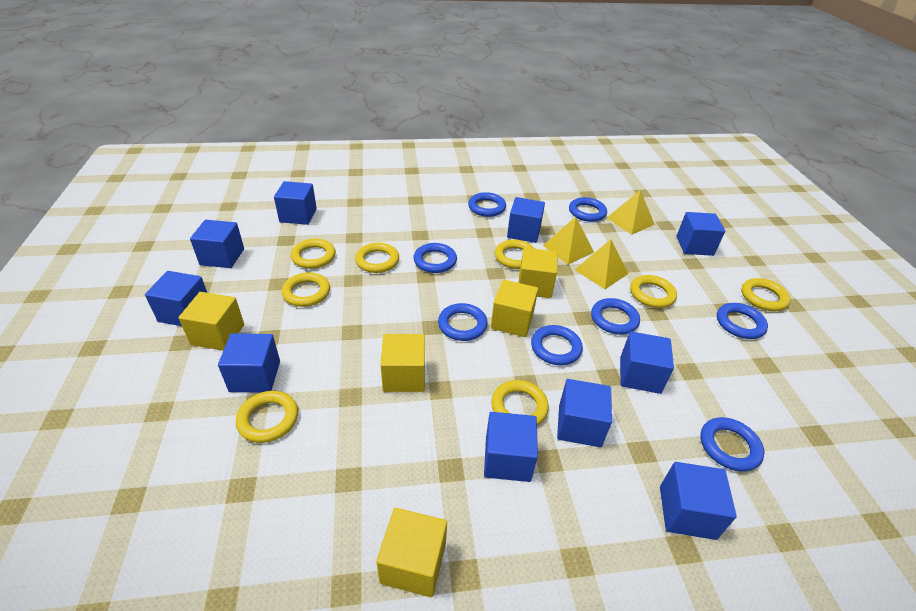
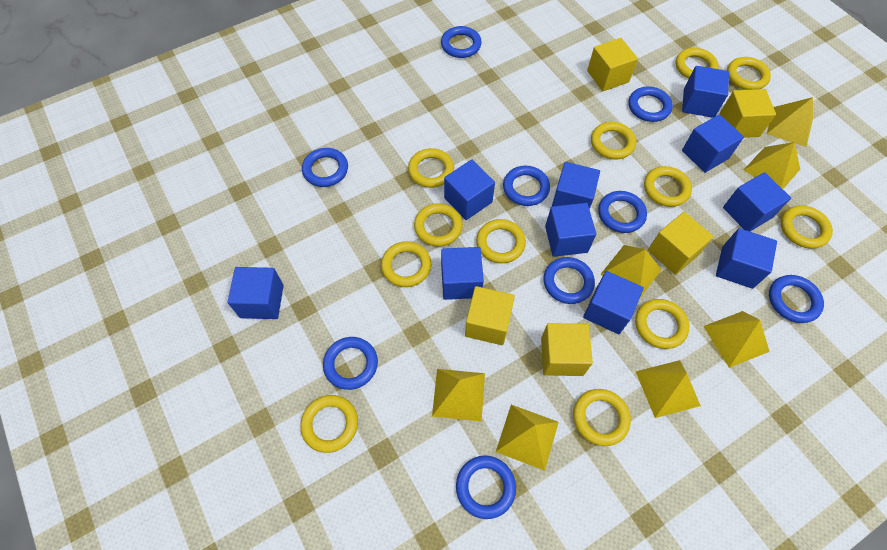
blue ring: 8 -> 9
yellow pyramid: 3 -> 7
yellow ring: 8 -> 12

